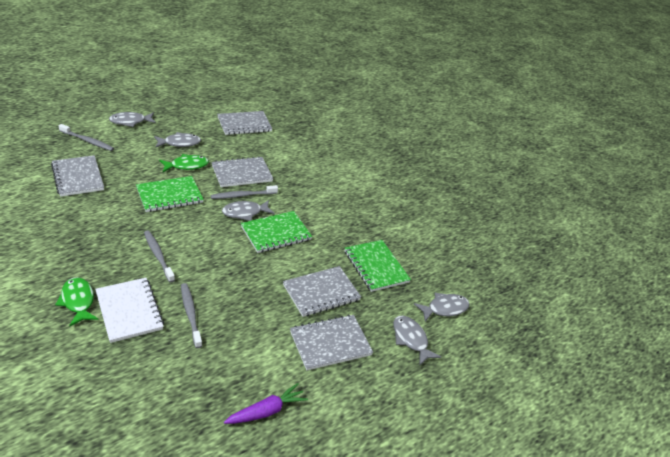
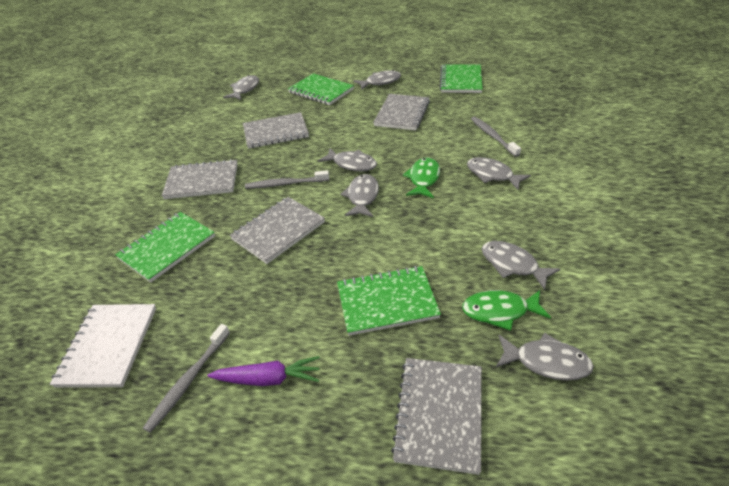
green notebook: 3 -> 4
grey fish: 5 -> 7
grey toothbrush: 4 -> 3

